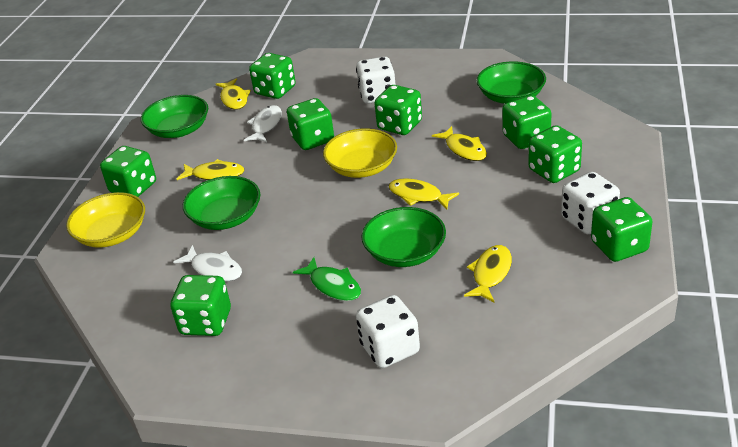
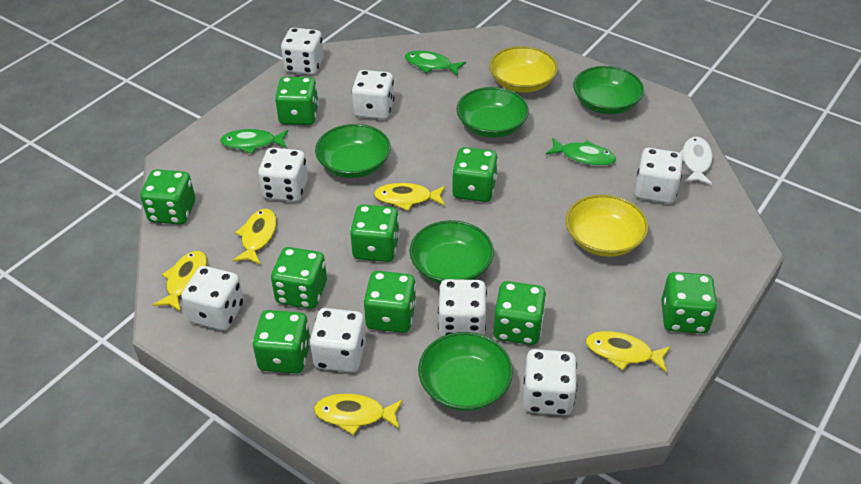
green bowl: 4 -> 5
green dice: 8 -> 9
green fish: 1 -> 3
white dice: 3 -> 8
white fish: 2 -> 1

